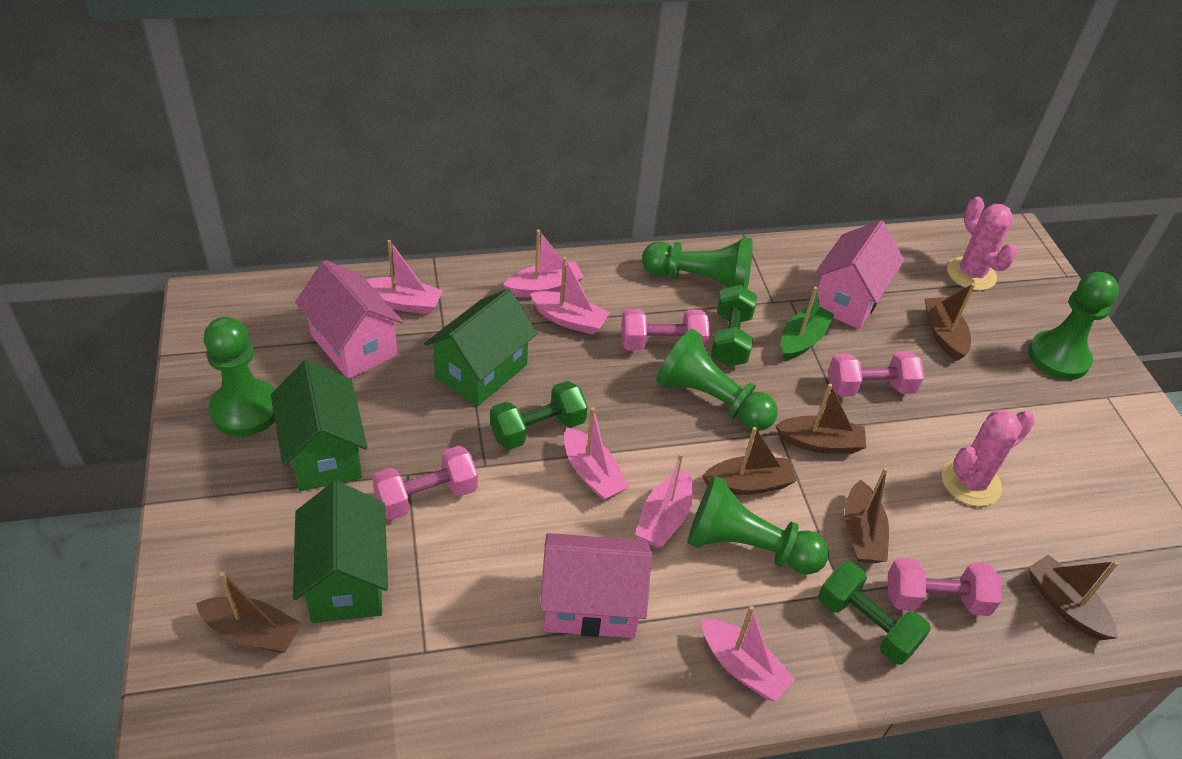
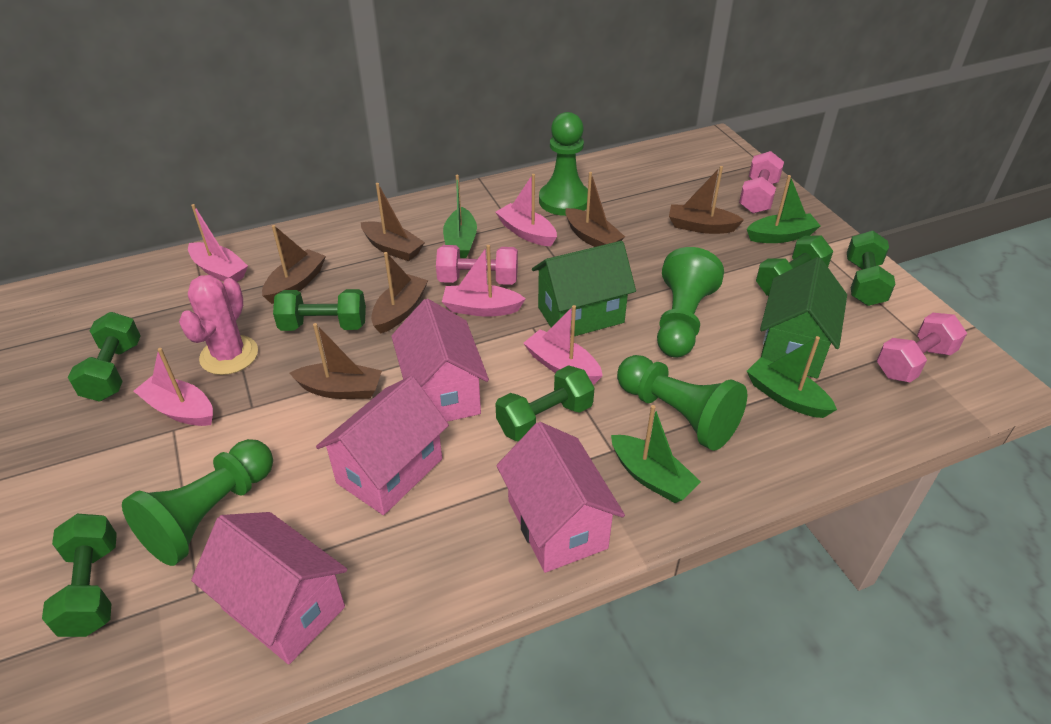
green boat: 1 -> 4
green dumbbell: 3 -> 6
green house: 3 -> 2
green pawn: 5 -> 4
pink boat: 6 -> 5
pink cactus: 2 -> 1
pink dumbbell: 4 -> 3
pink house: 3 -> 4

